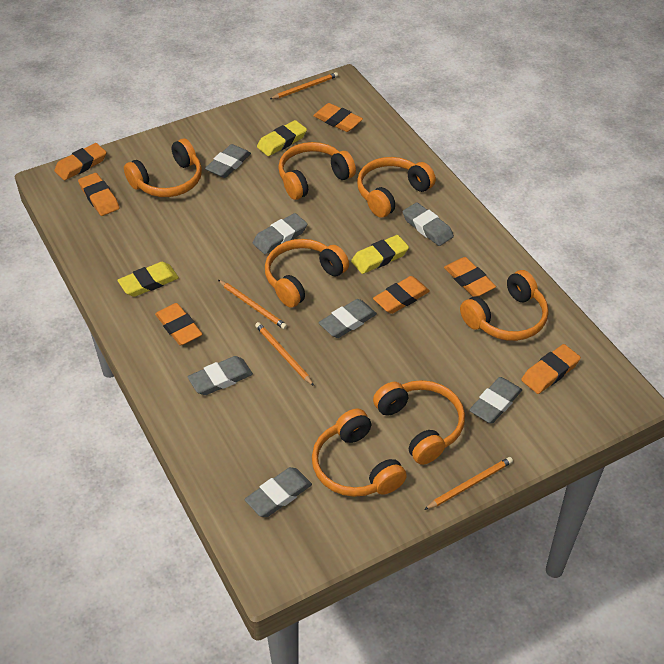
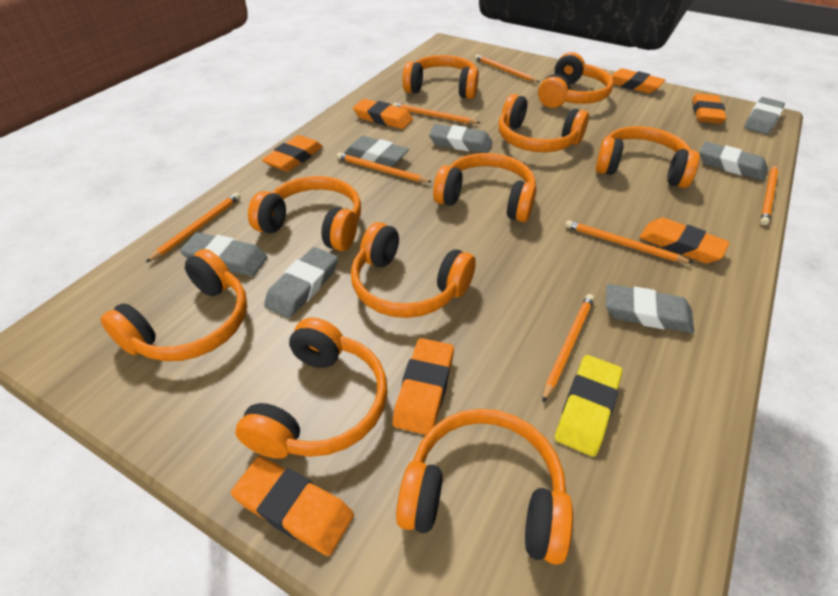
orange headphones: 7 -> 10
orange pencil: 4 -> 7
yellow eraser: 3 -> 1

